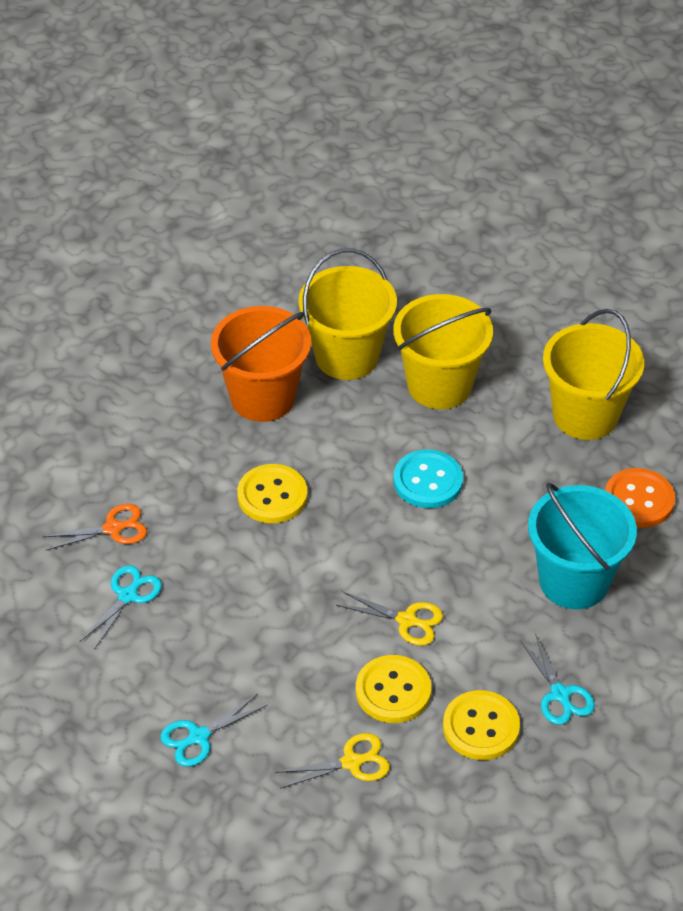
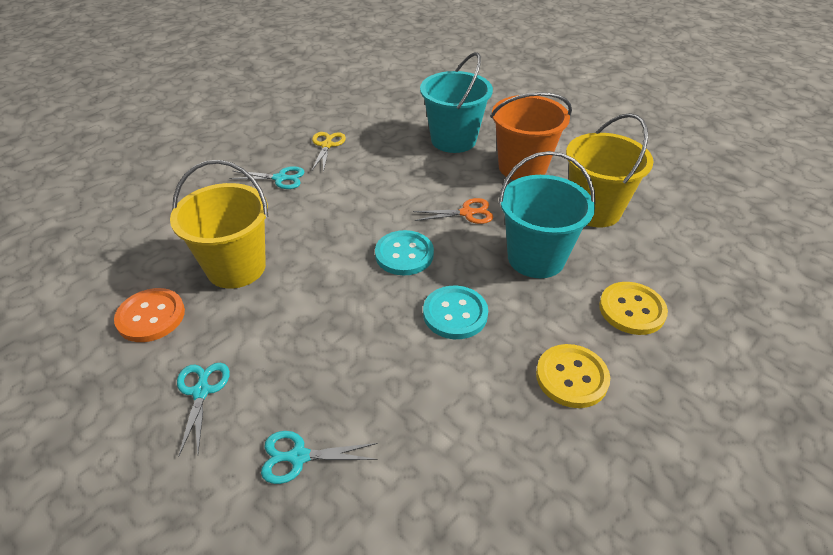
turquoise bucket: 1 -> 2
turquoise button: 1 -> 2
yellow bucket: 3 -> 2
yellow button: 3 -> 2
yellow scissors: 2 -> 1

